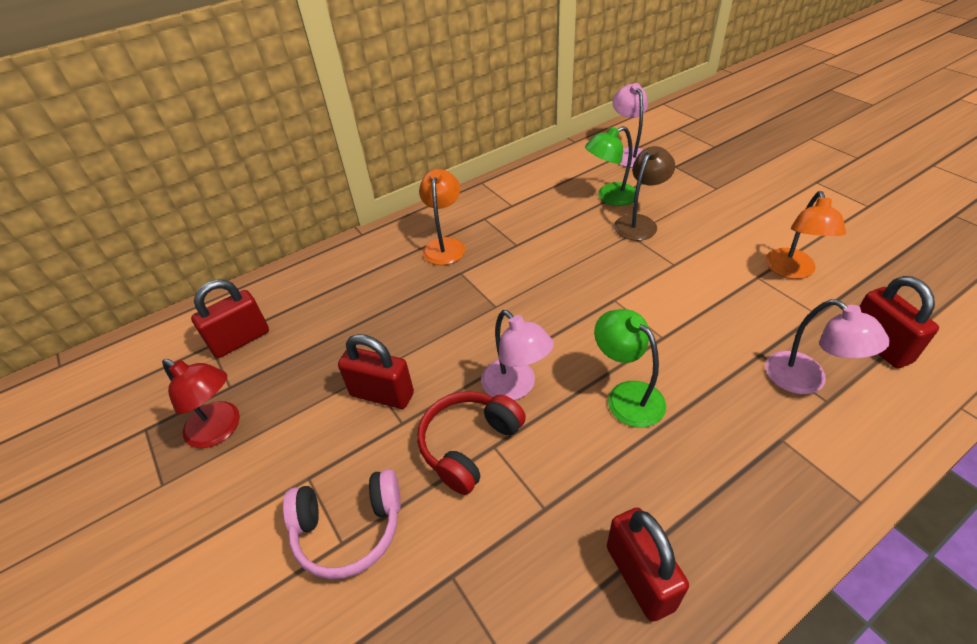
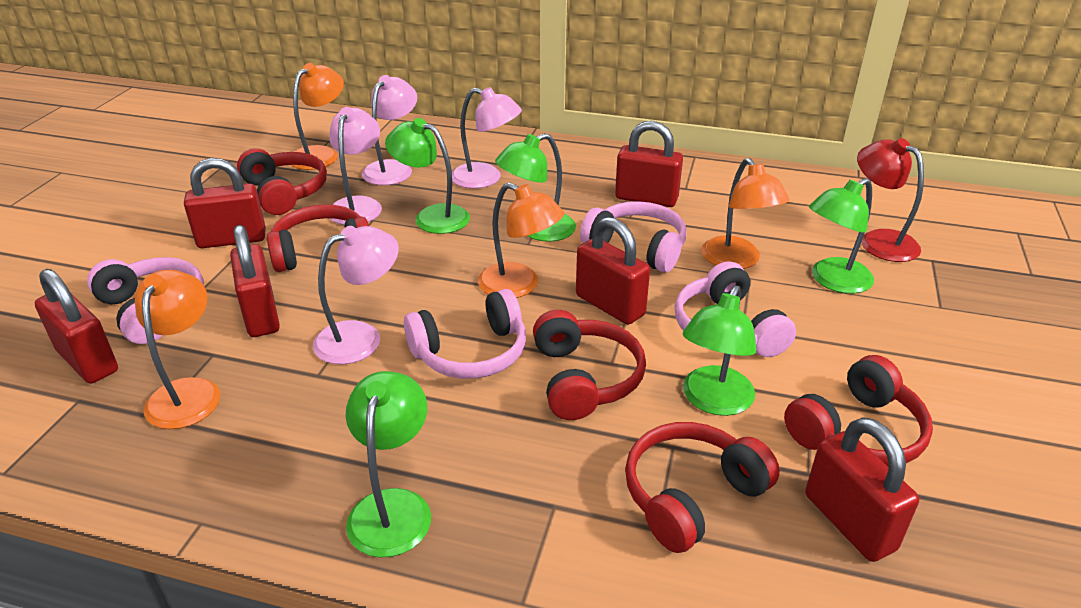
brown lamp: 1 -> 0
green lamp: 2 -> 5
orange lamp: 2 -> 4
pink headphones: 1 -> 4
pink lamp: 3 -> 4
red headphones: 1 -> 5
red padlock: 4 -> 6

